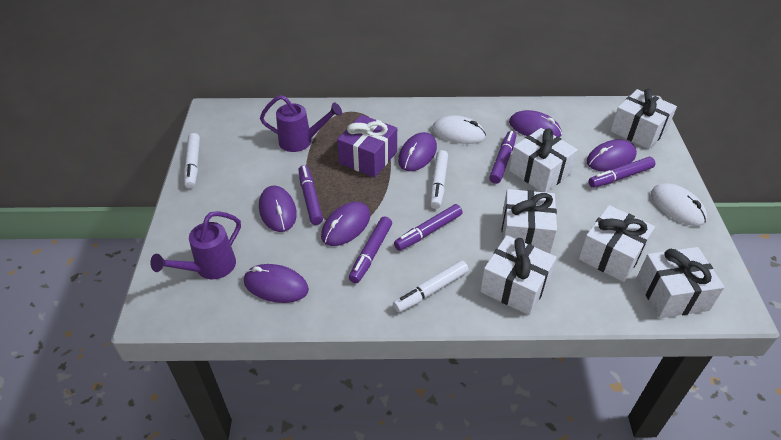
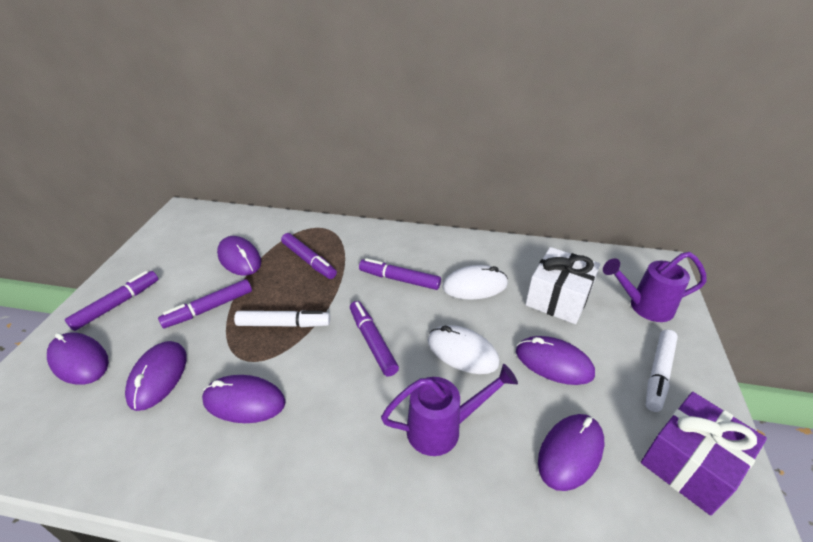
white gift: 6 -> 1
white marker: 3 -> 2

